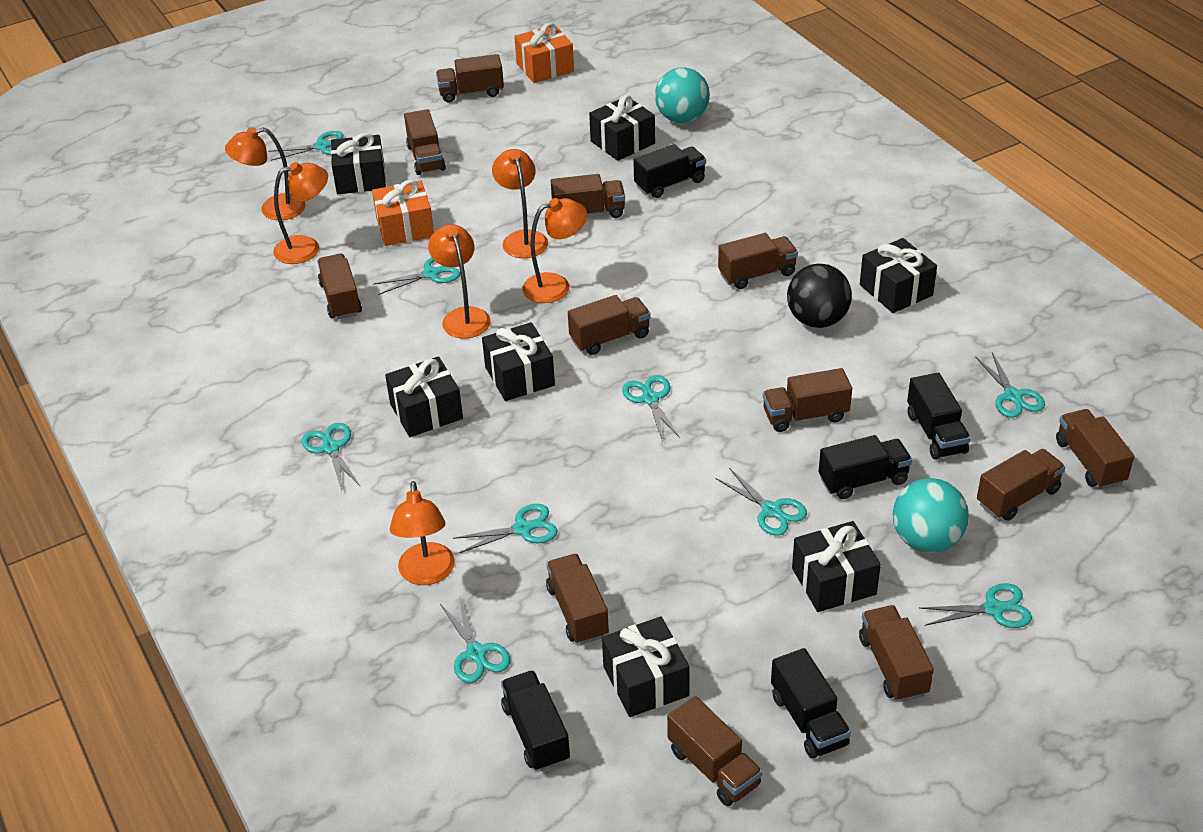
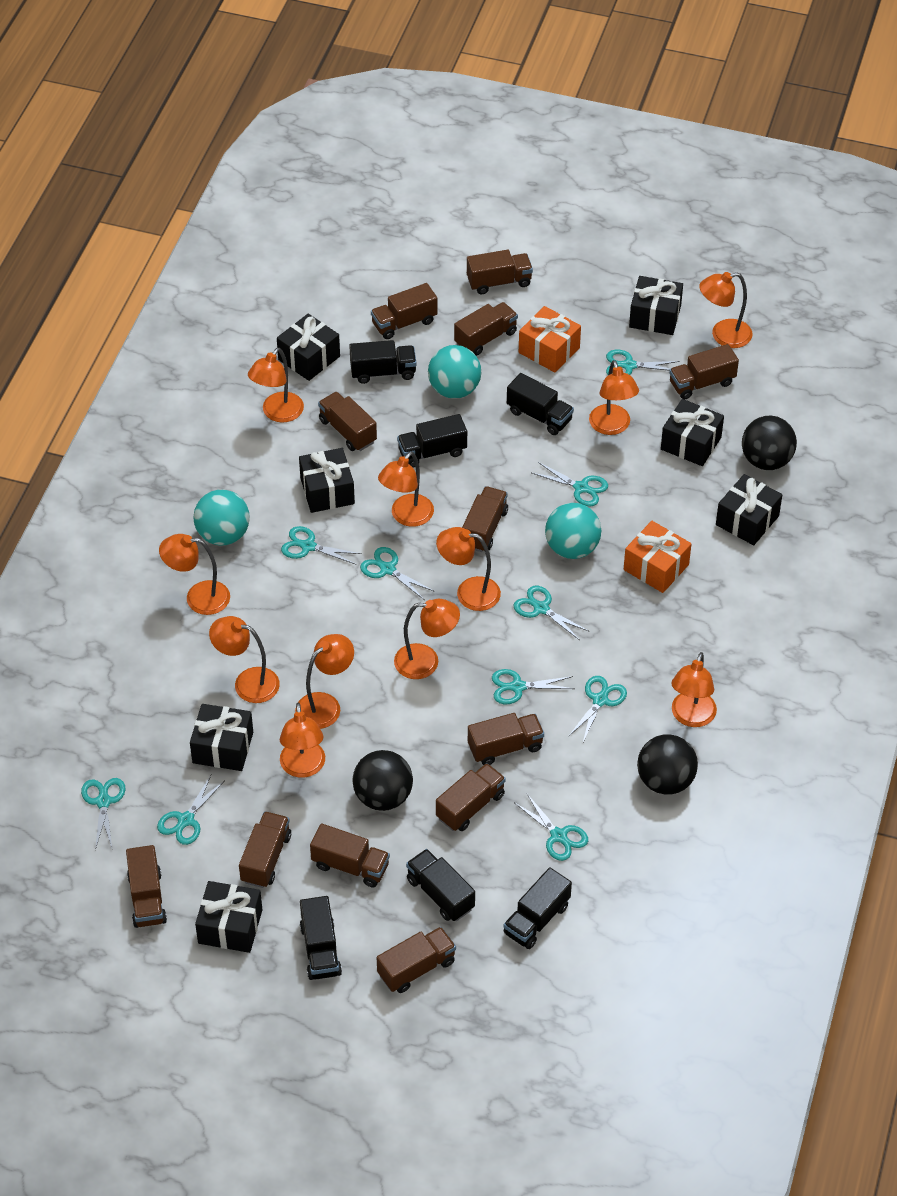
black ball: 1 -> 3
black truck: 5 -> 6
orange lamp: 6 -> 11
turquoise ball: 2 -> 3
turquoise scissors: 9 -> 10

